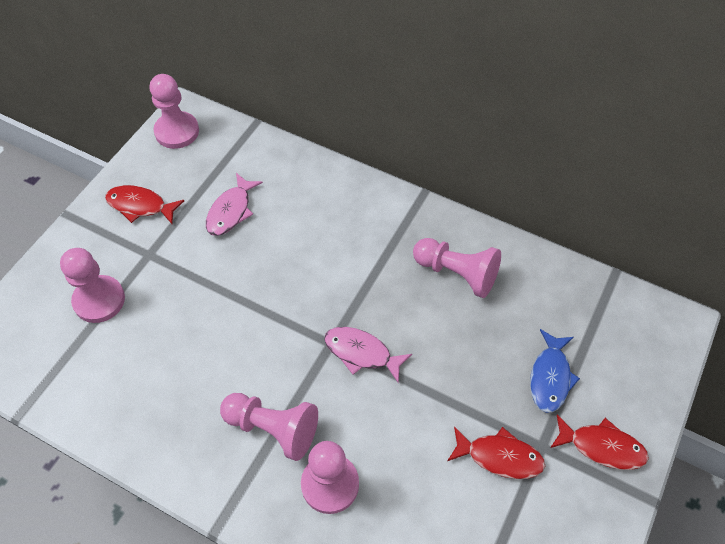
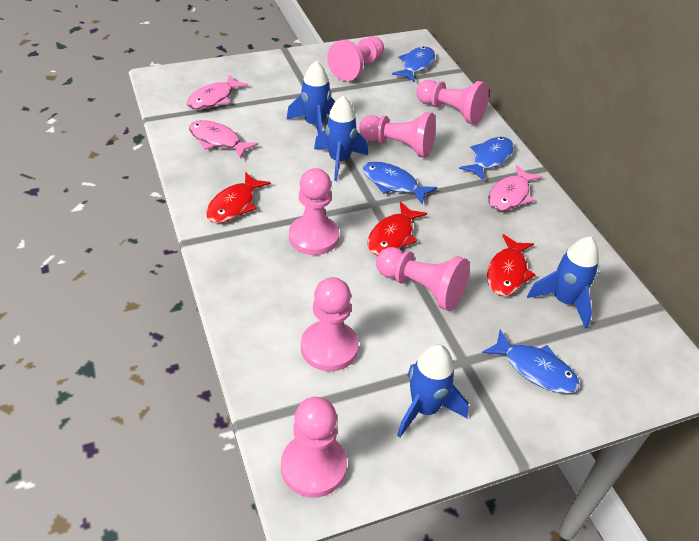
blue fish: 1 -> 4
blue rocket: 0 -> 4
pink fish: 2 -> 3
pink pawn: 5 -> 7

